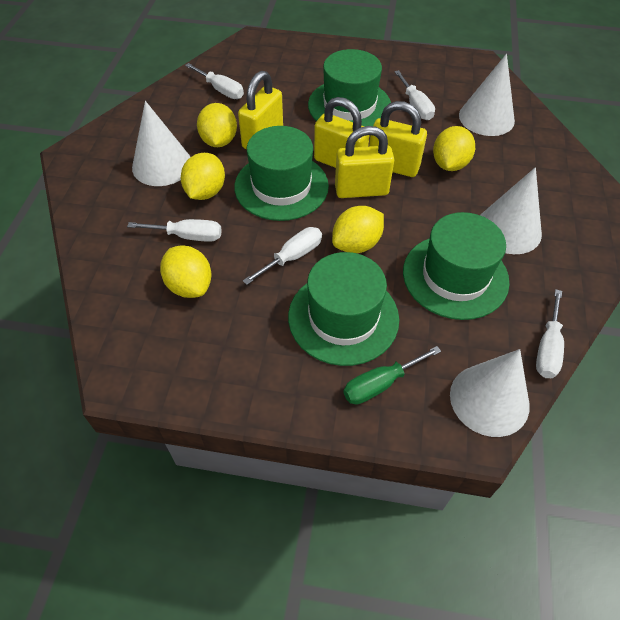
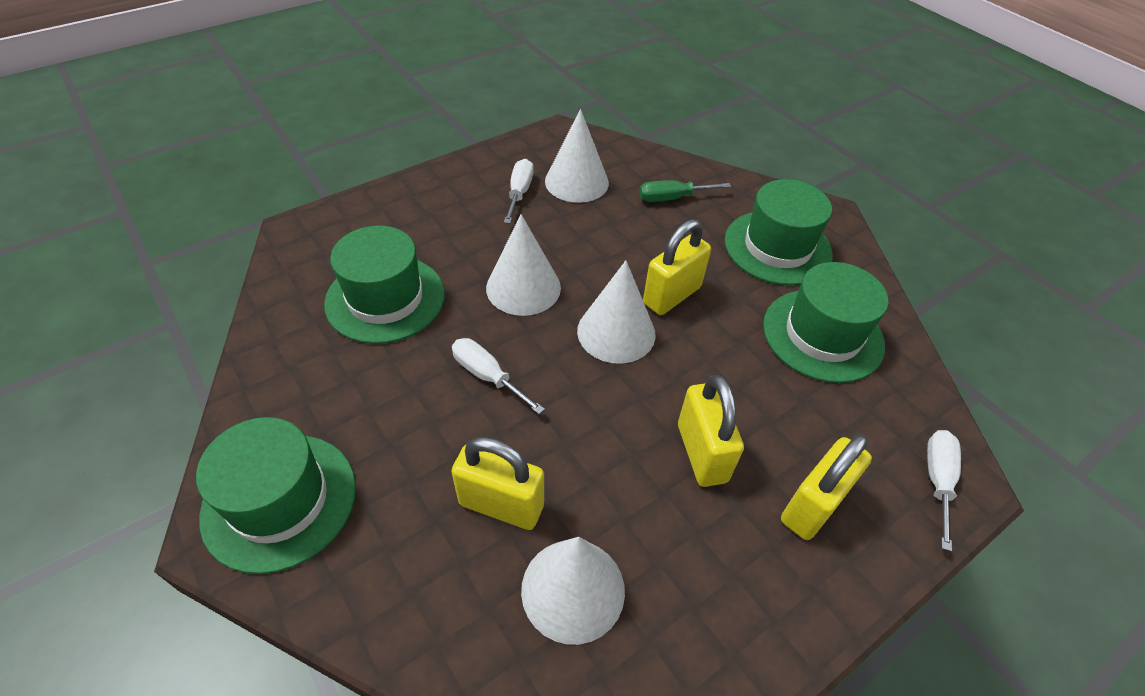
white screwdriver: 5 -> 3
yellow lemon: 5 -> 0

